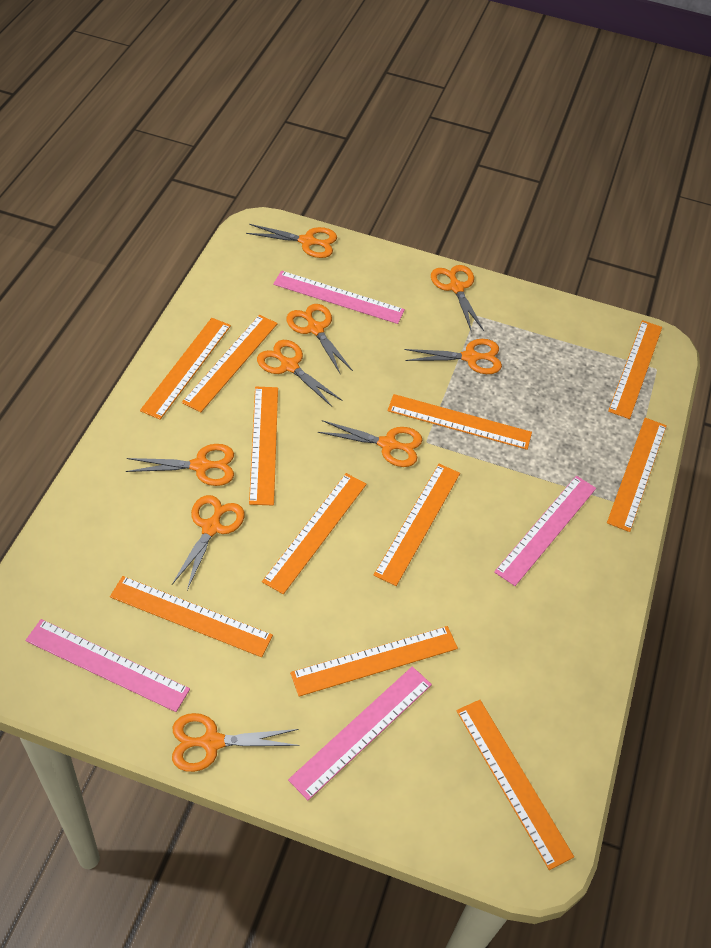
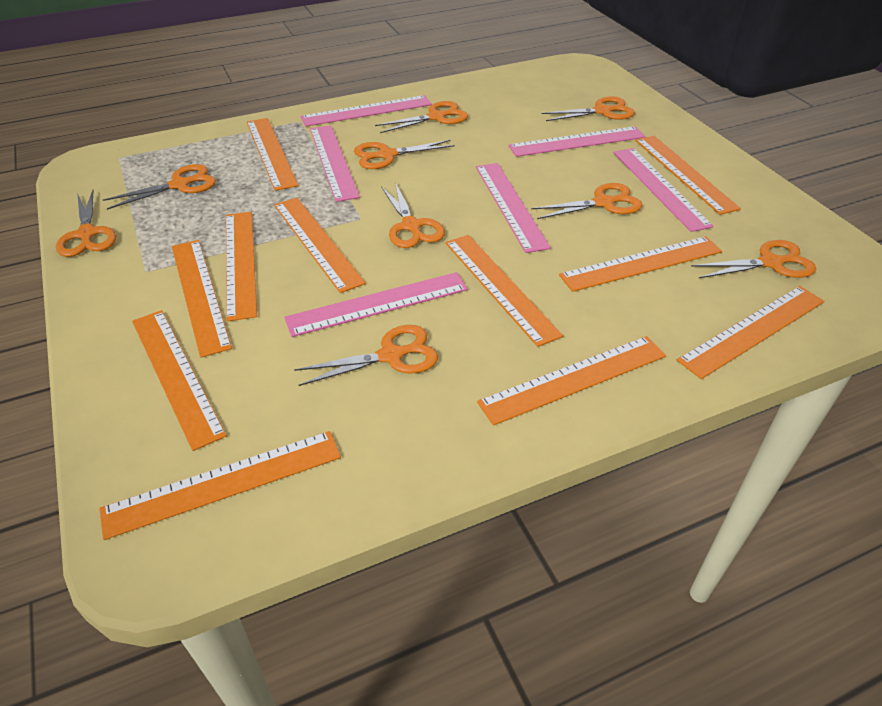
pink ruler: 4 -> 6

